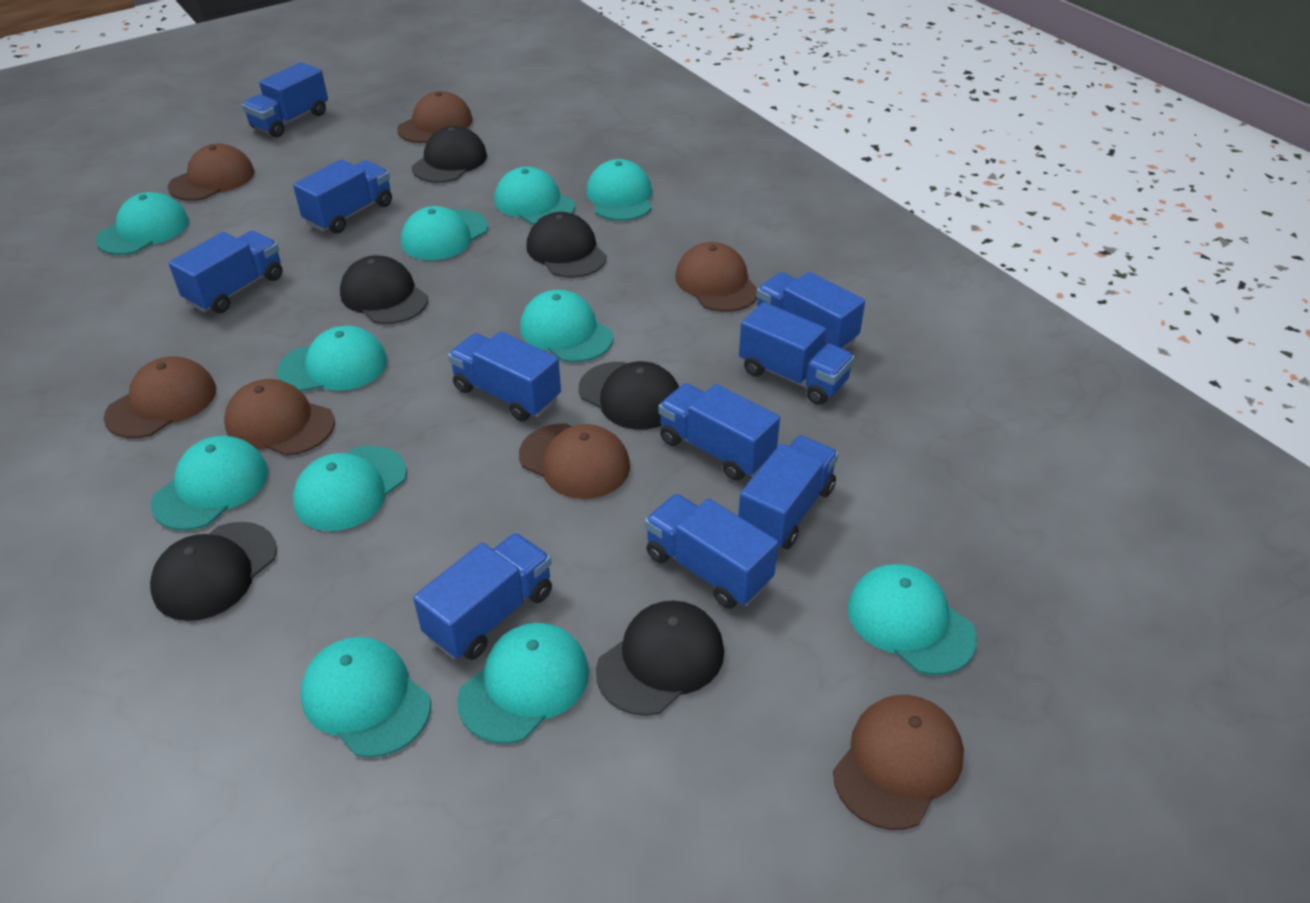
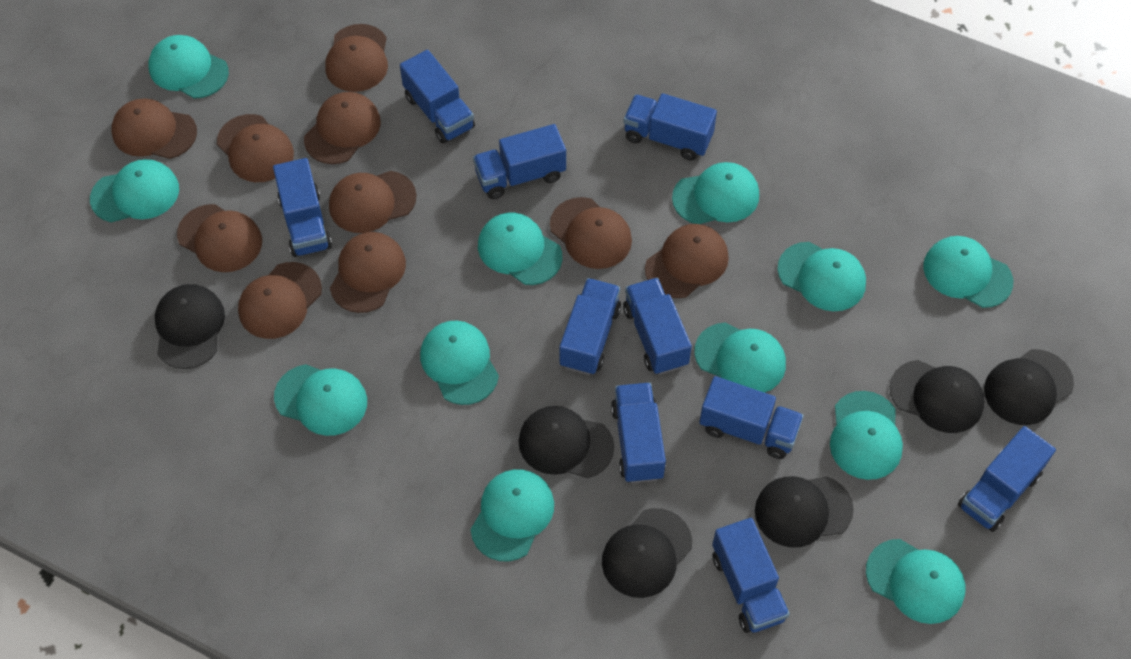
brown cap: 7 -> 10
turquoise cap: 11 -> 12

